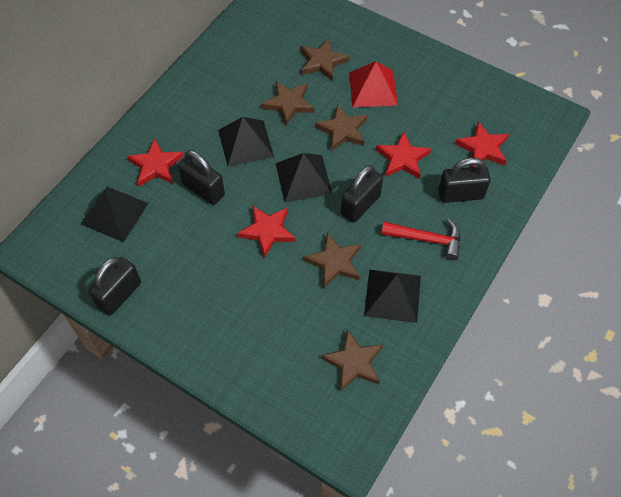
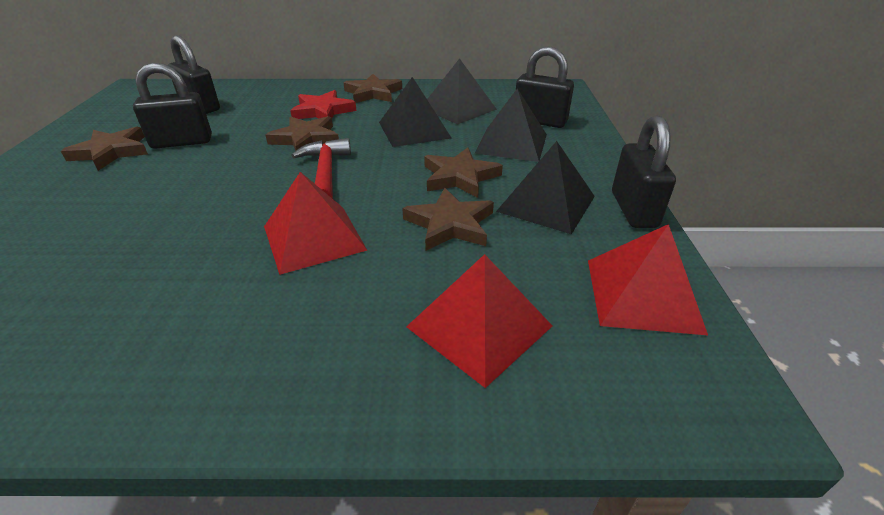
red pyramid: 1 -> 3
red star: 4 -> 1

